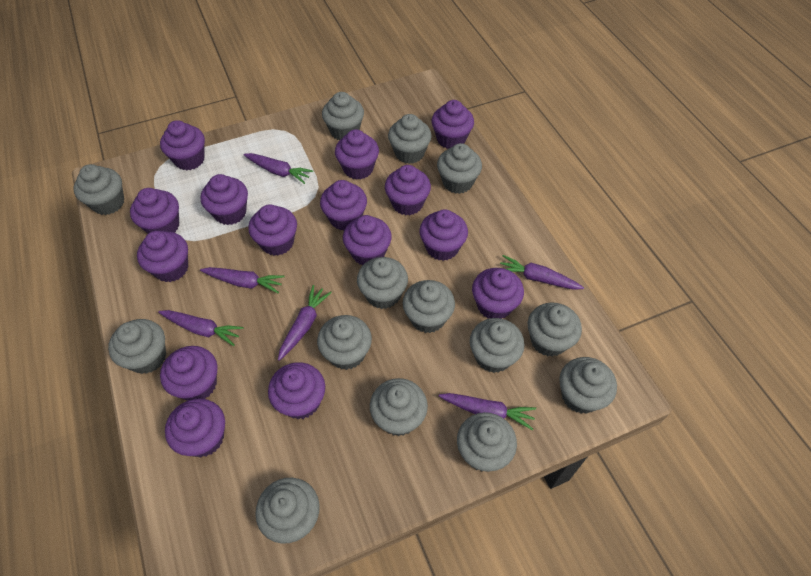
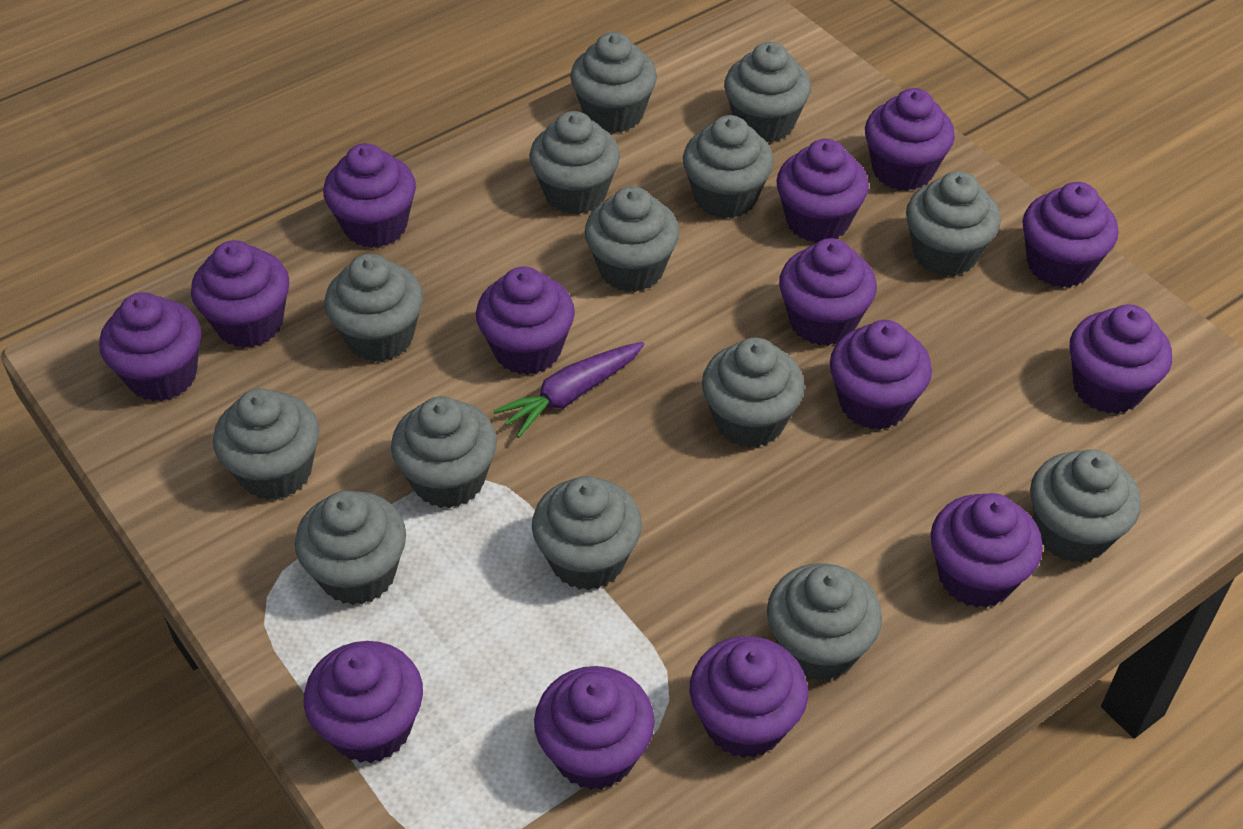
purple carrot: 6 -> 1
purple cupcake: 15 -> 14

